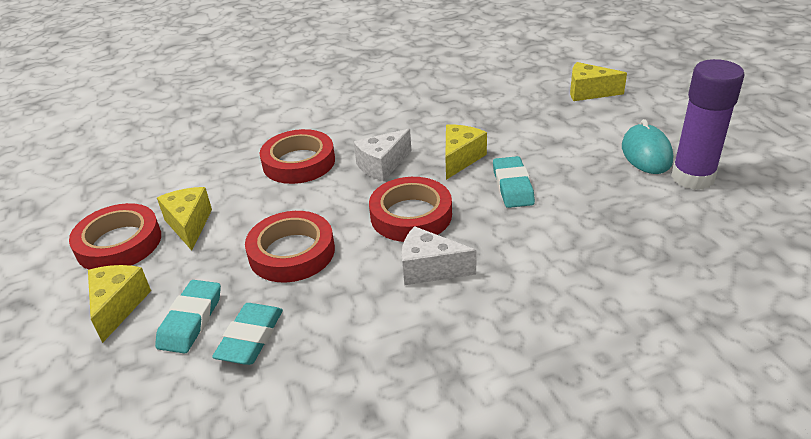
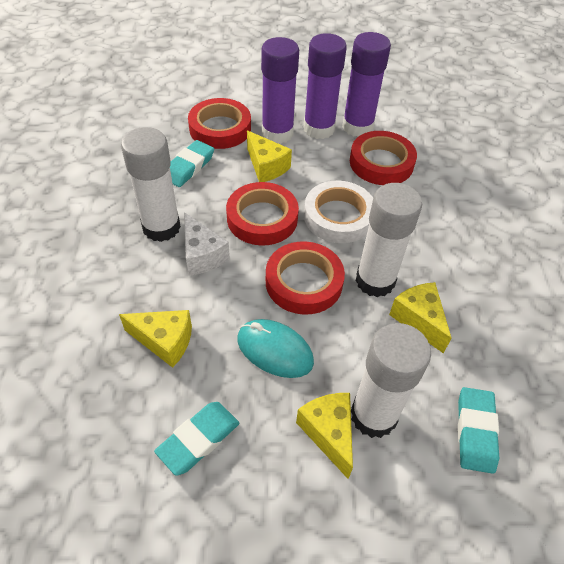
purple glue stick: 1 -> 3
white cheese: 2 -> 1
white glue stick: 0 -> 3
white tape: 0 -> 1

